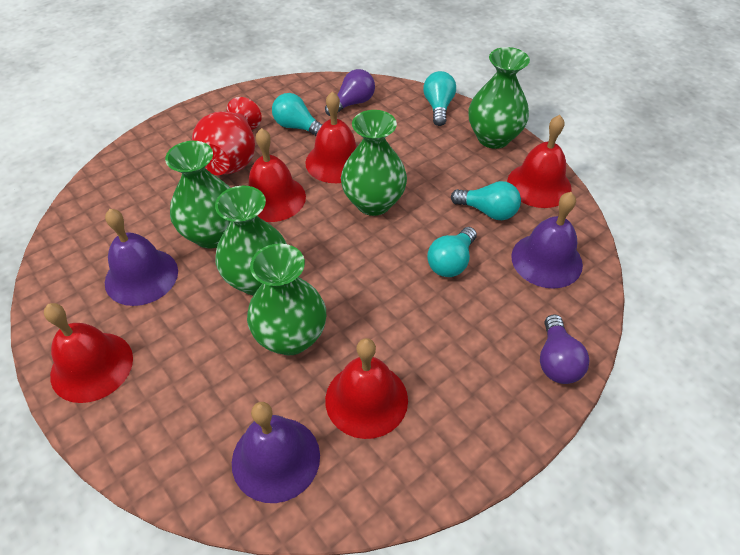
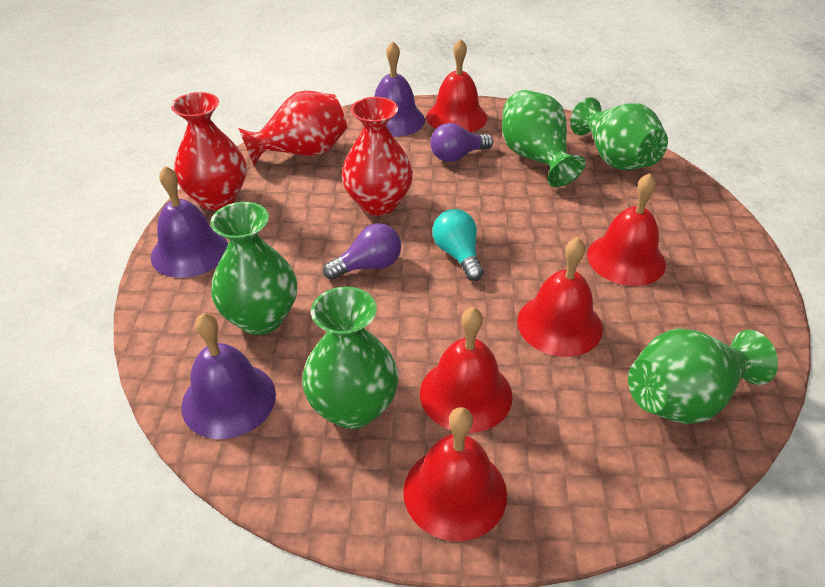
red vase: 1 -> 3
turquoise light bulb: 4 -> 1

